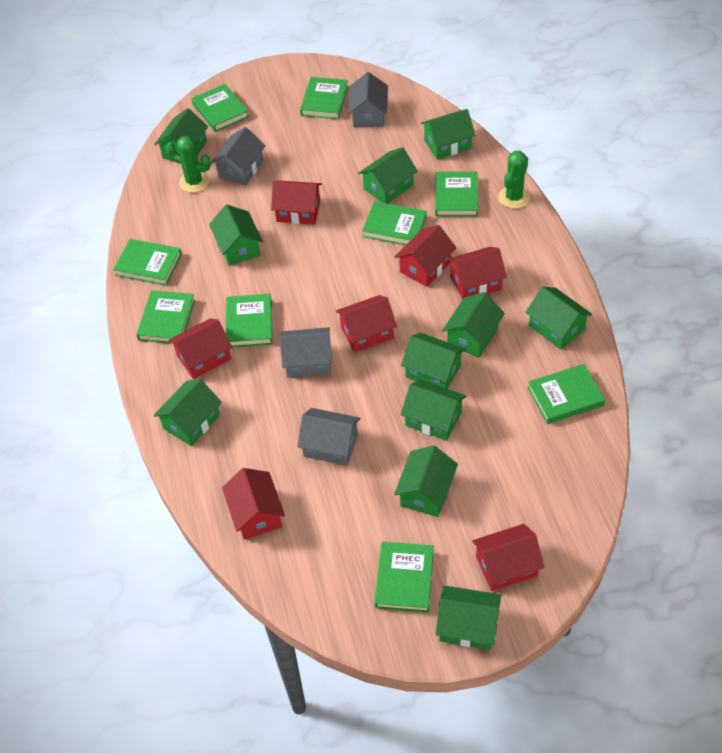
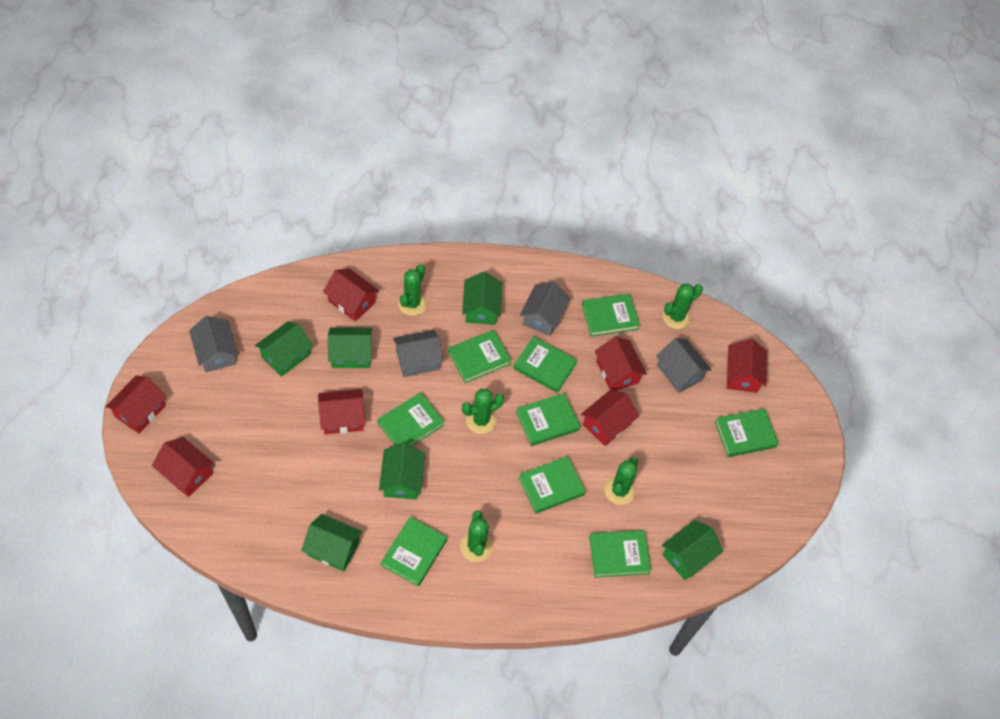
green cactus: 2 -> 5
green house: 11 -> 6

